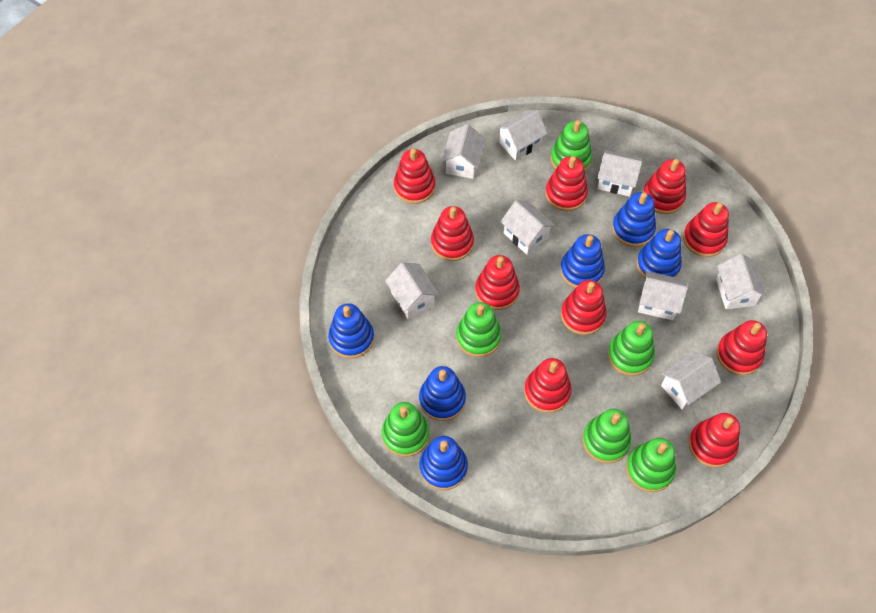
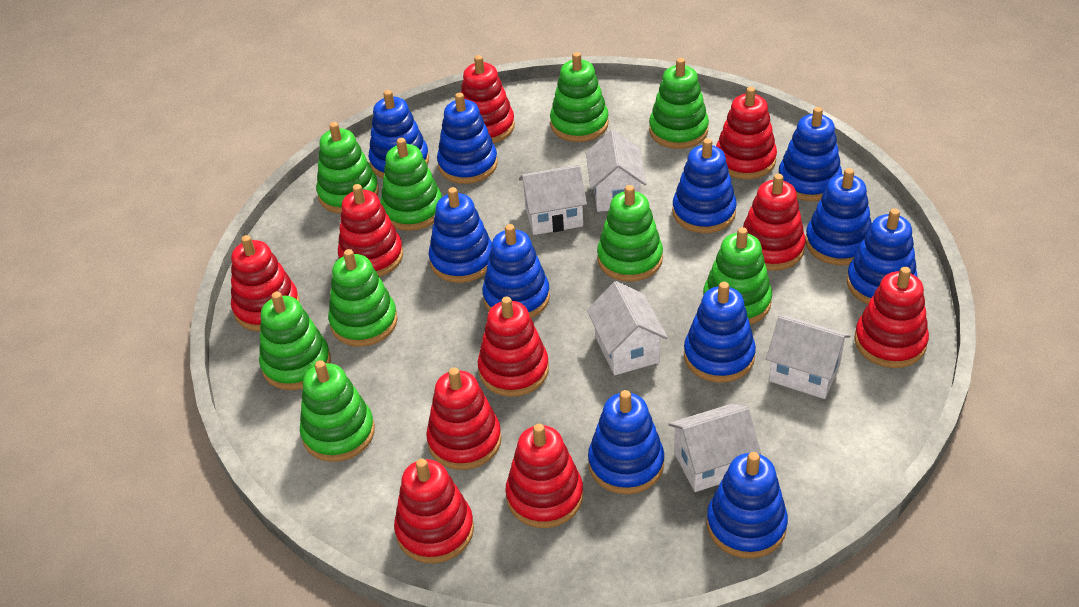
blue stacking toy: 6 -> 11
green stacking toy: 6 -> 9
white house: 8 -> 5

